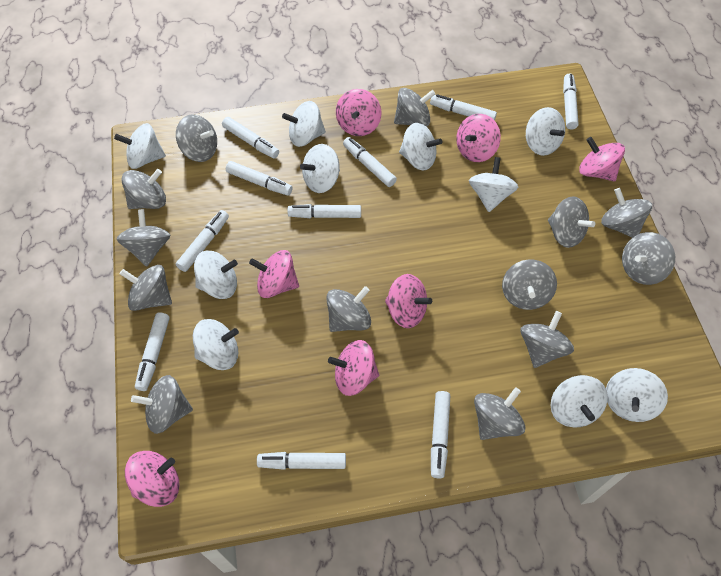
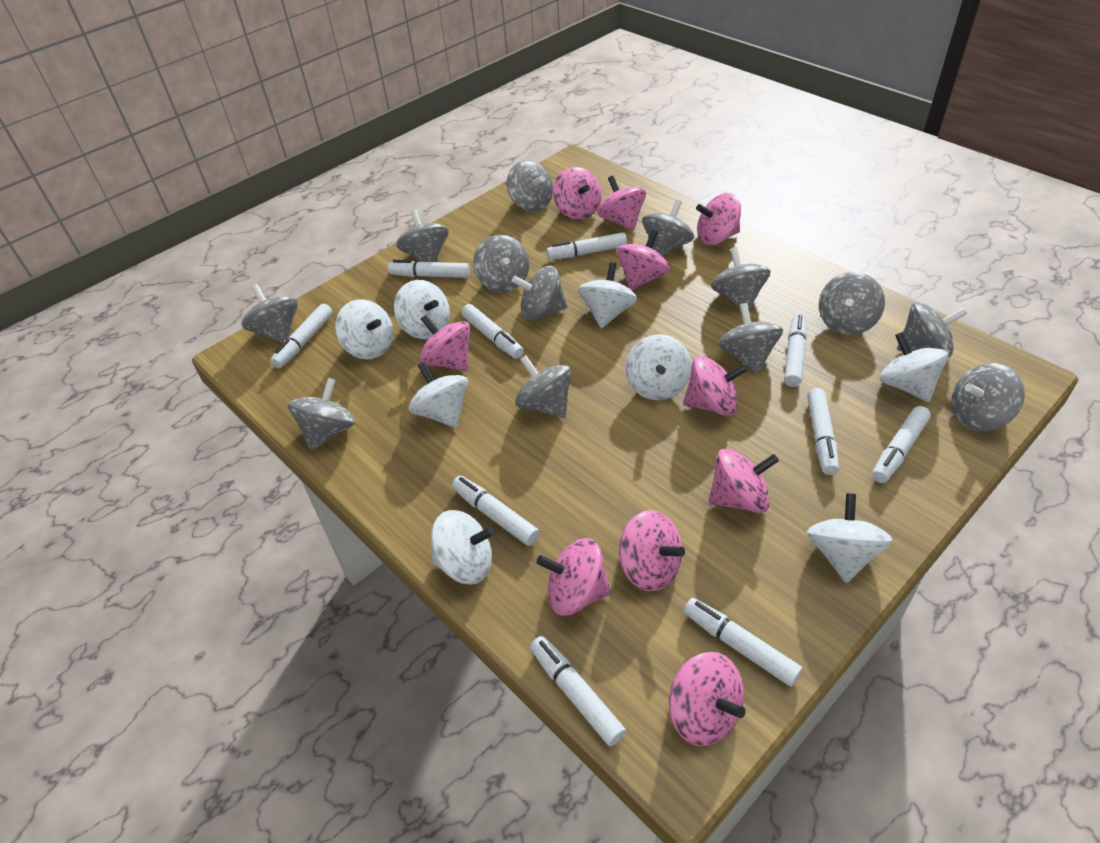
pink spinning top: 7 -> 10
white spinning top: 10 -> 8

